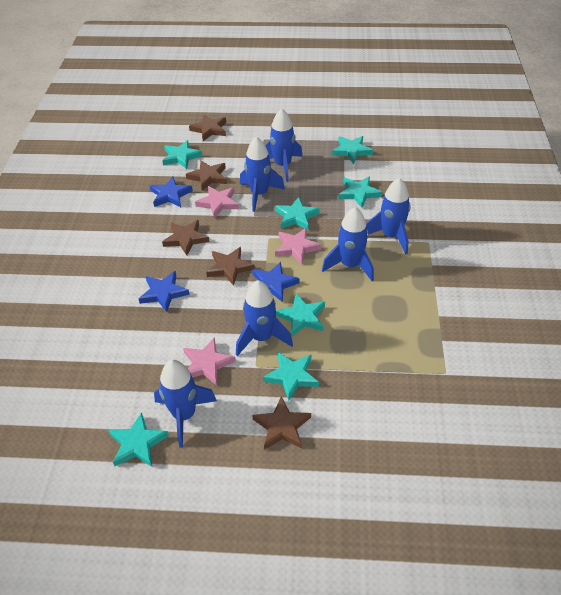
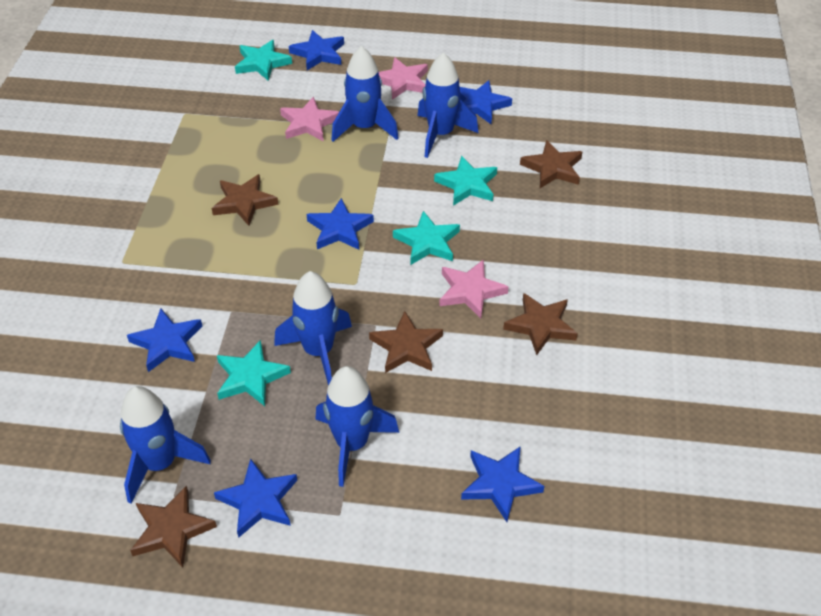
blue rocket: 6 -> 5
blue star: 3 -> 6
turquoise star: 7 -> 4

